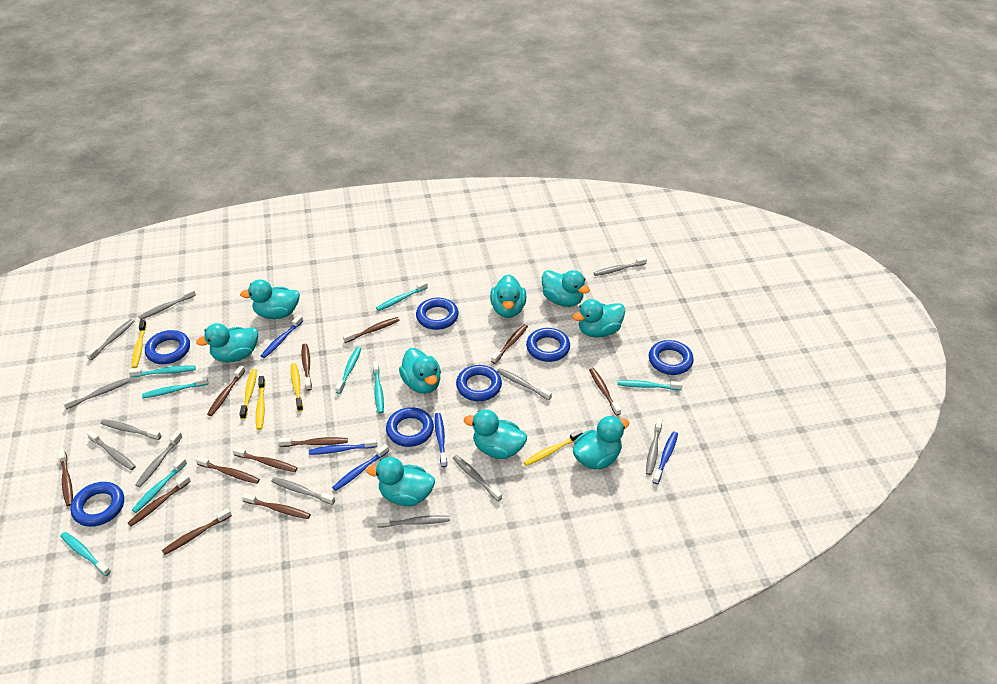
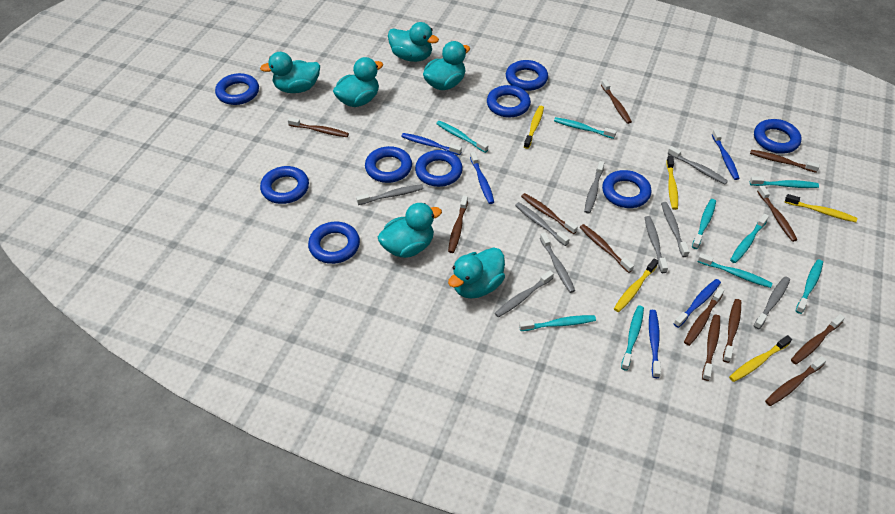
blue ring: 7 -> 9
grey toothbrush: 12 -> 9
turquoise duck: 9 -> 6
turquoise toothbrush: 8 -> 9

